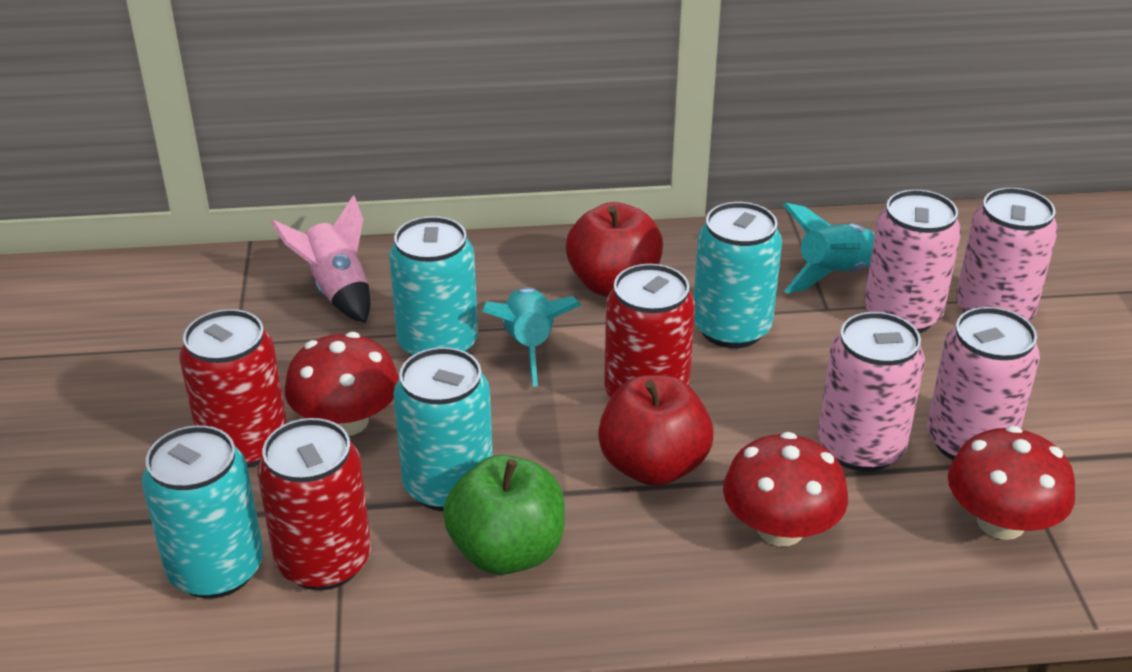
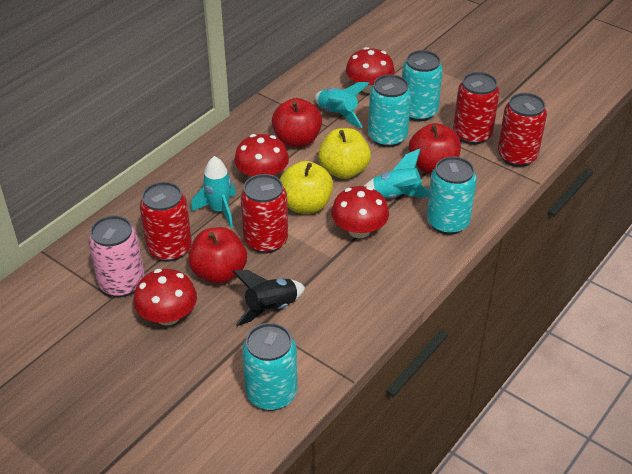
black rocket: 0 -> 1
green apple: 1 -> 0
pink can: 4 -> 1
pink rocket: 1 -> 0
red apple: 2 -> 3
red can: 3 -> 4
red mushroom: 3 -> 4
turquoise rocket: 2 -> 3
yellow apple: 0 -> 2

